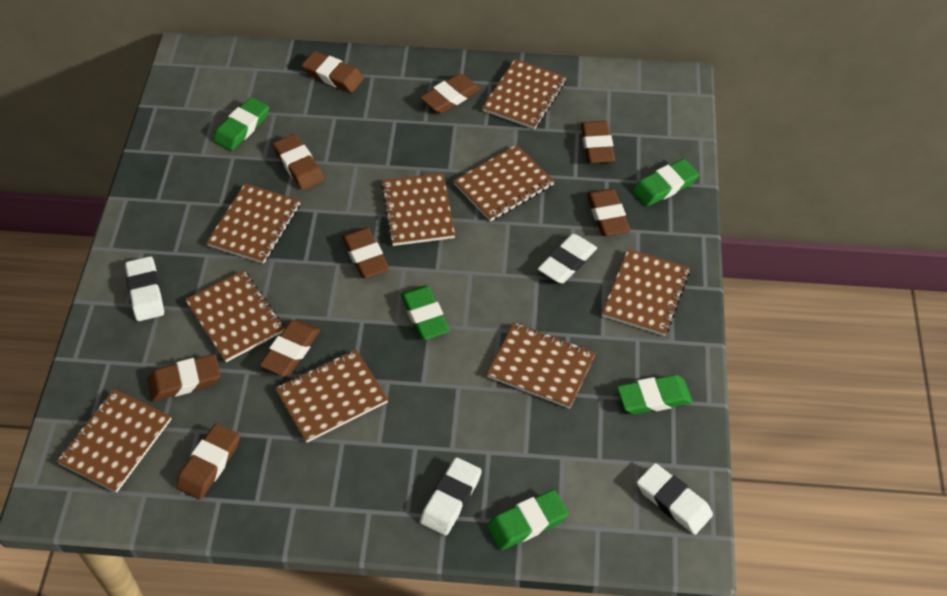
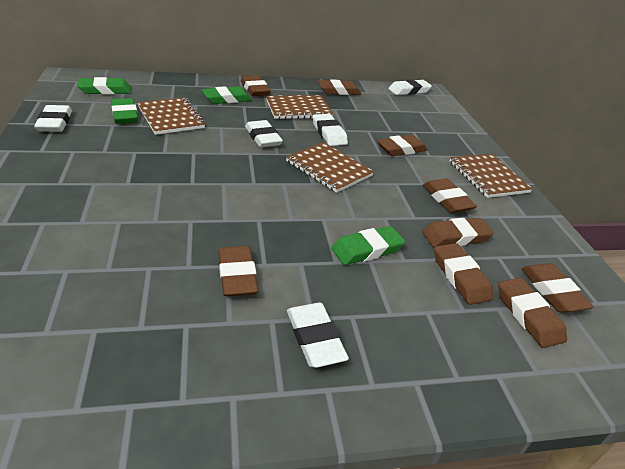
brown notebook: 9 -> 4
green eraser: 5 -> 4
white eraser: 4 -> 5

